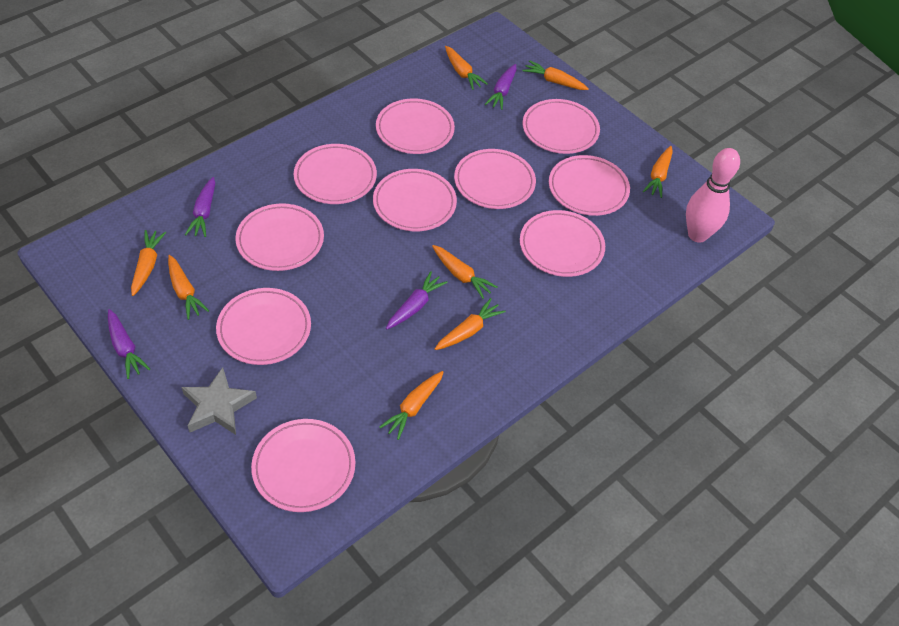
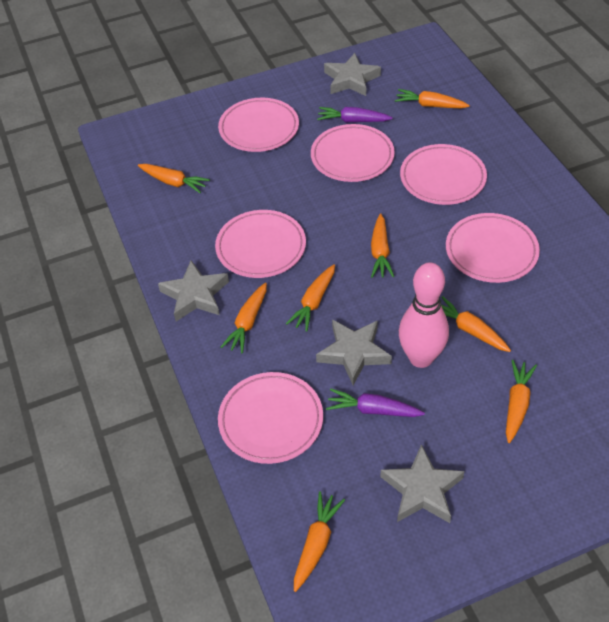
grey star: 1 -> 4
pink plate: 10 -> 6
purple carrot: 4 -> 2

